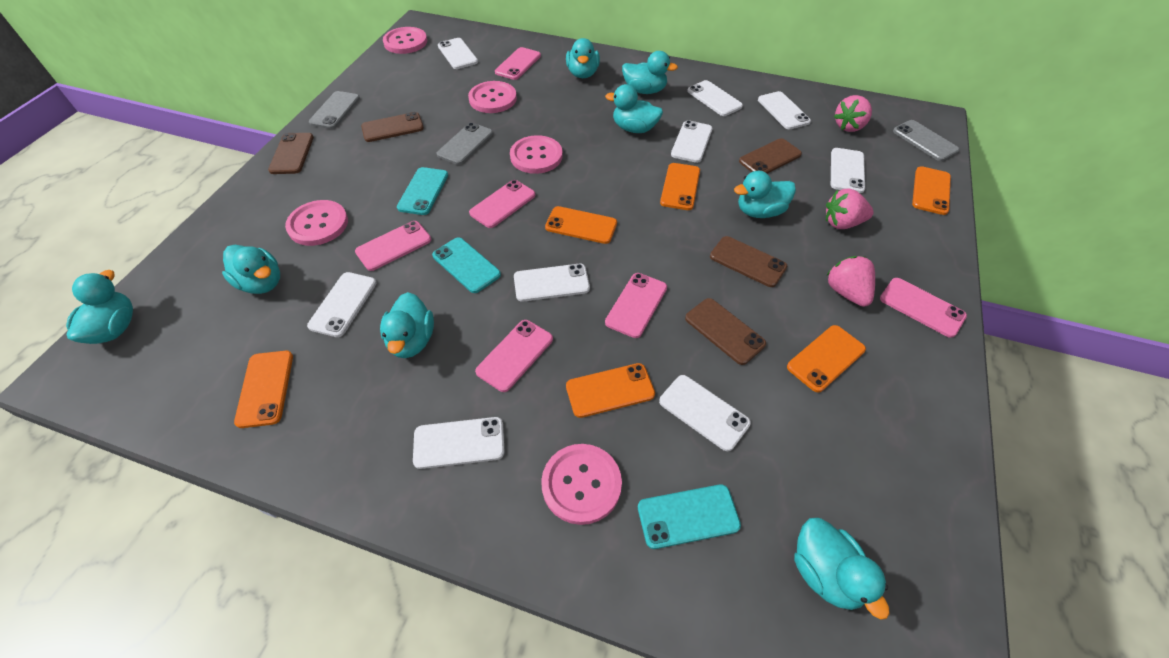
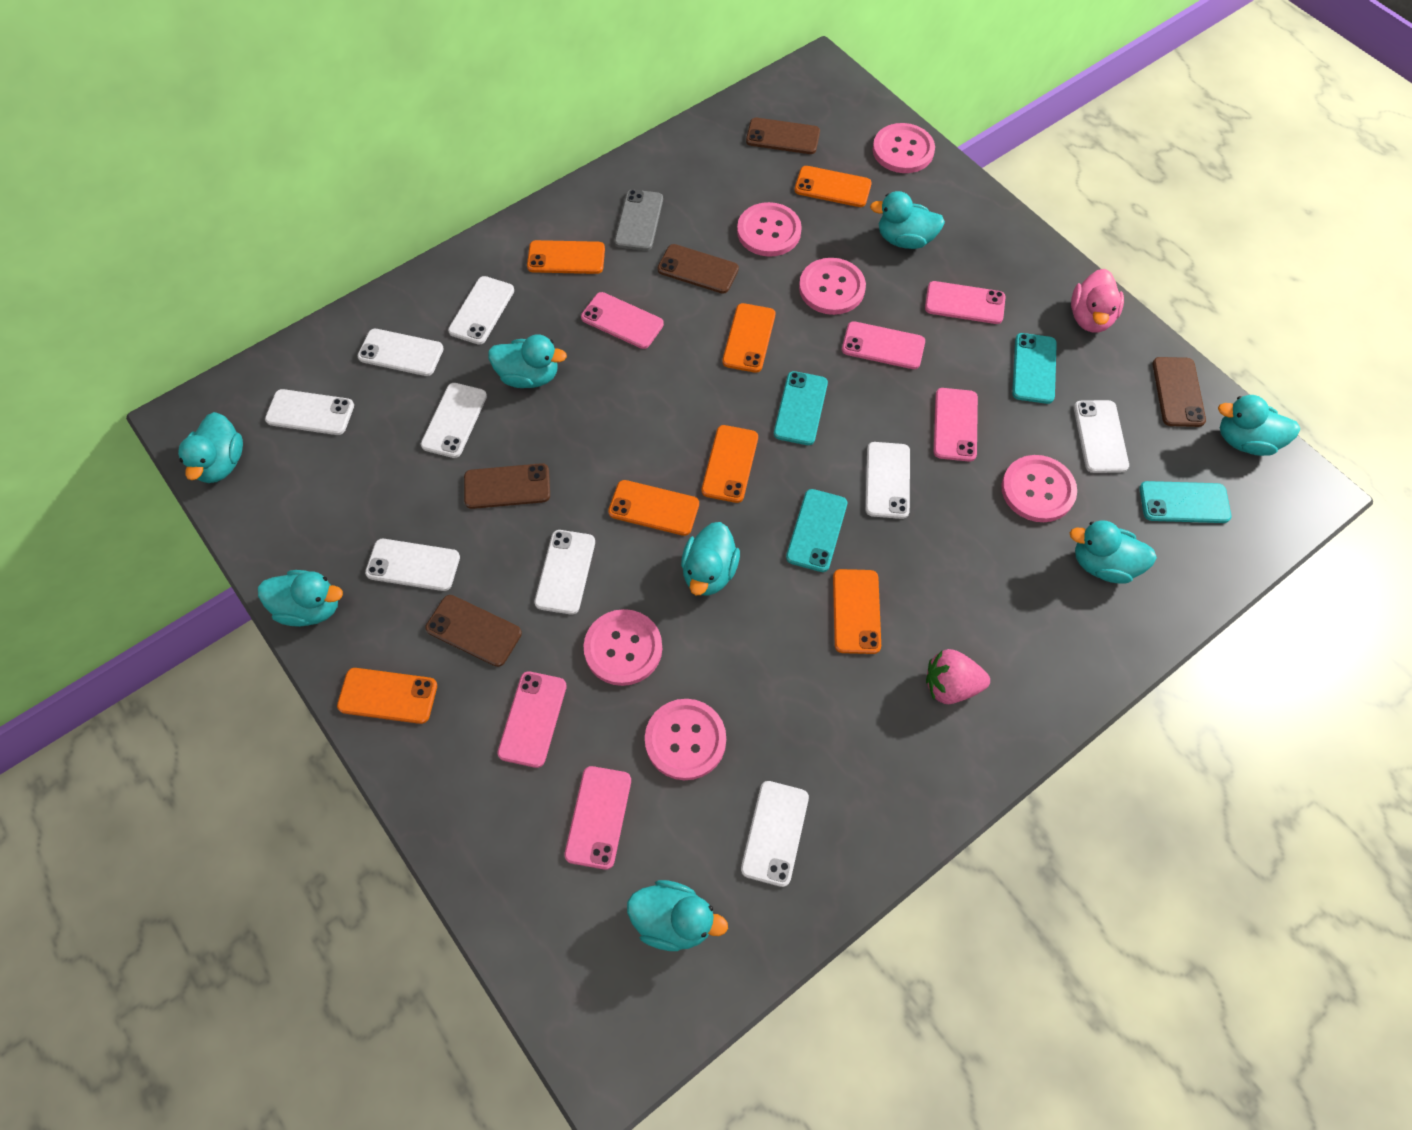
grey phone: 3 -> 1
orange phone: 6 -> 7
pink button: 5 -> 6
pink duck: 0 -> 1
pink strawberry: 3 -> 1
turquoise phone: 3 -> 4

